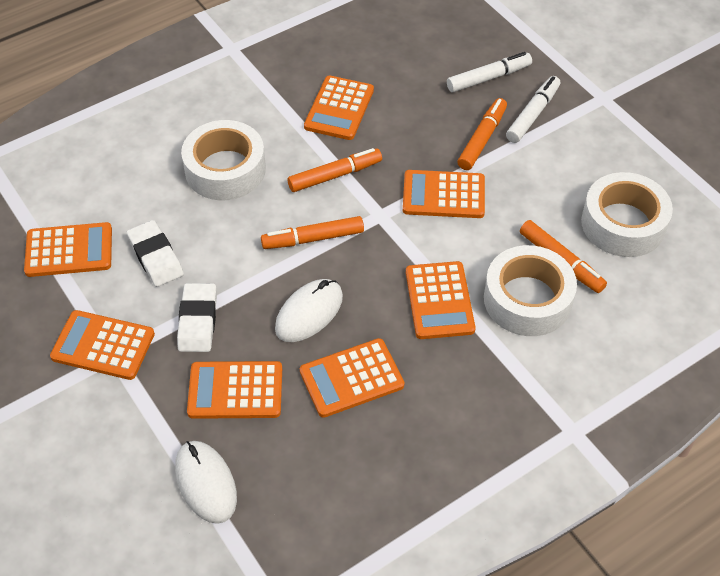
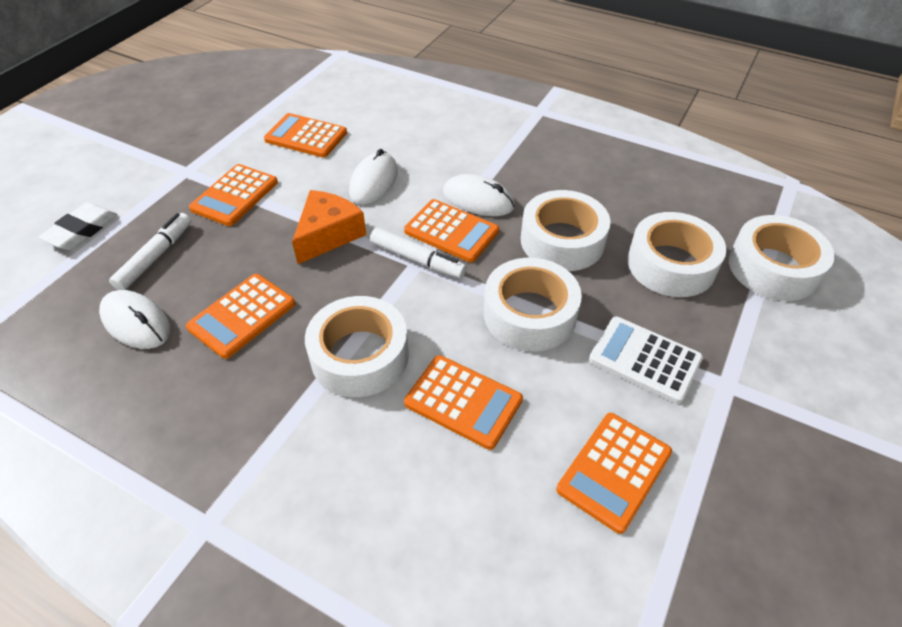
orange calculator: 7 -> 6
orange cheese: 0 -> 1
orange marker: 4 -> 0
white calculator: 0 -> 1
white eraser: 2 -> 1
white mouse: 2 -> 3
white tape: 3 -> 5

